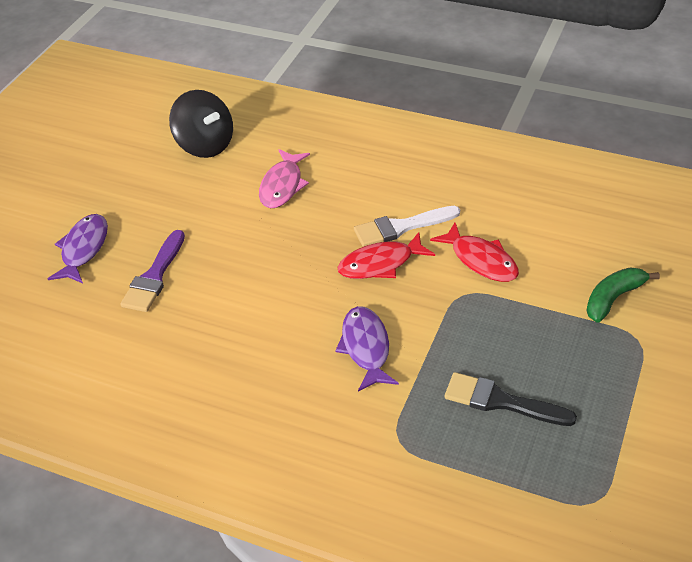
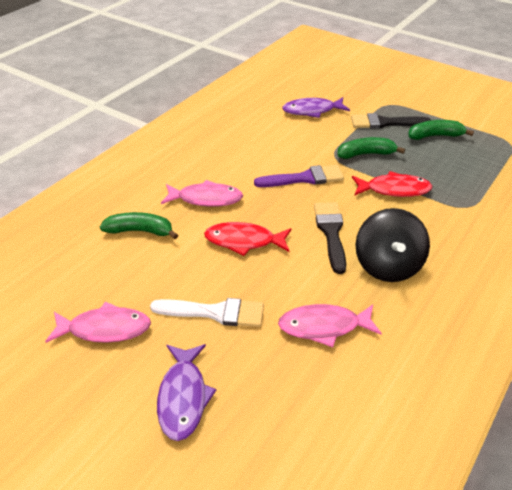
black brush: 1 -> 2
green banana: 1 -> 3
pink fish: 1 -> 3

